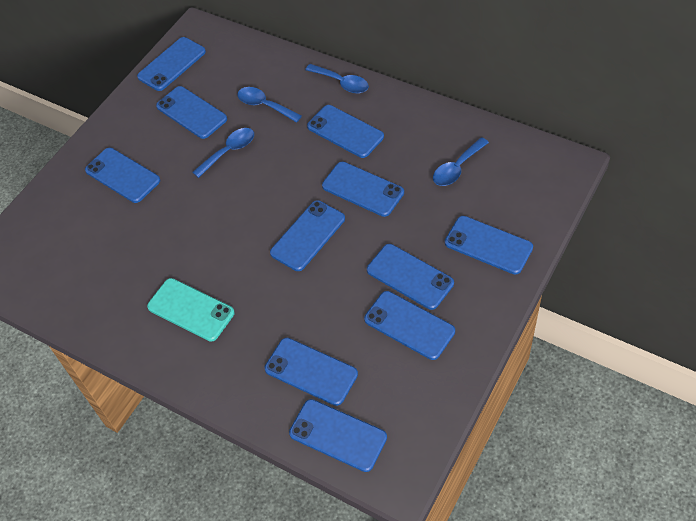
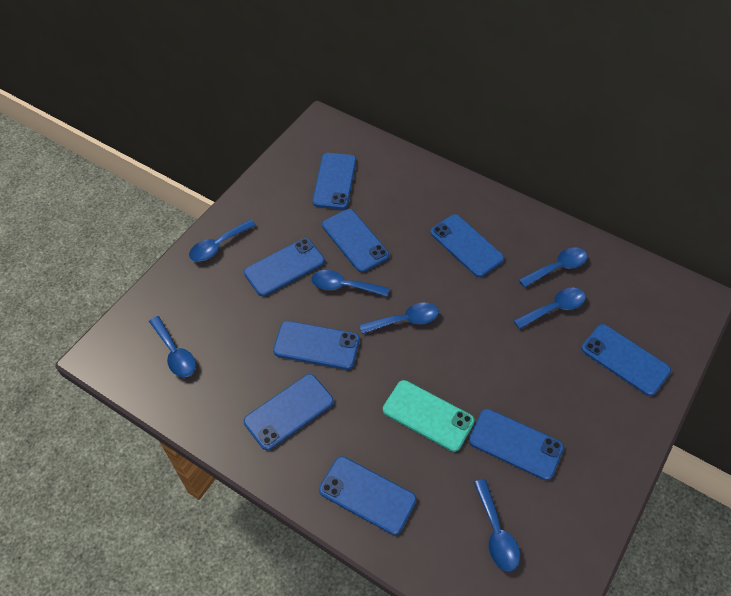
blue phone: 11 -> 9
blue spoon: 4 -> 7

